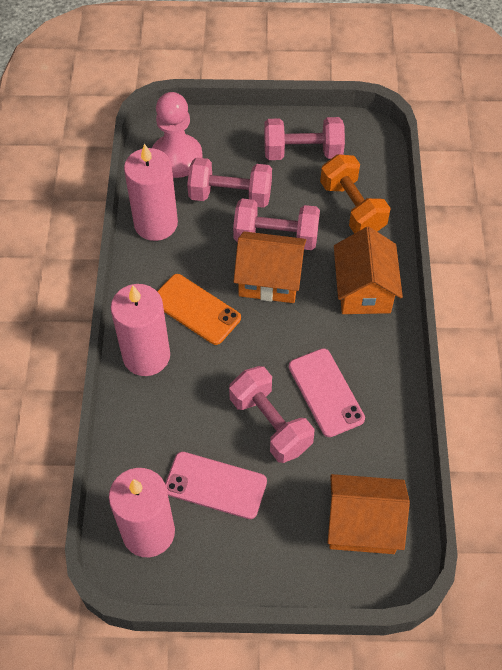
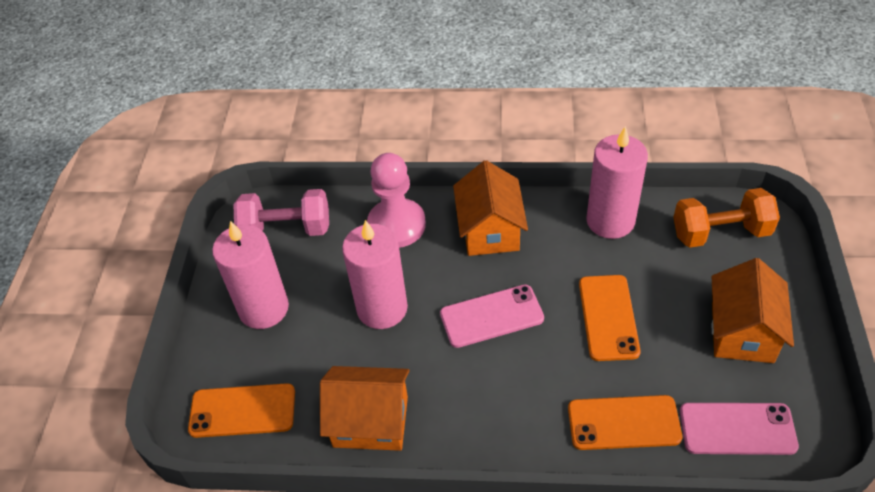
orange phone: 1 -> 3
pink dumbbell: 4 -> 1

